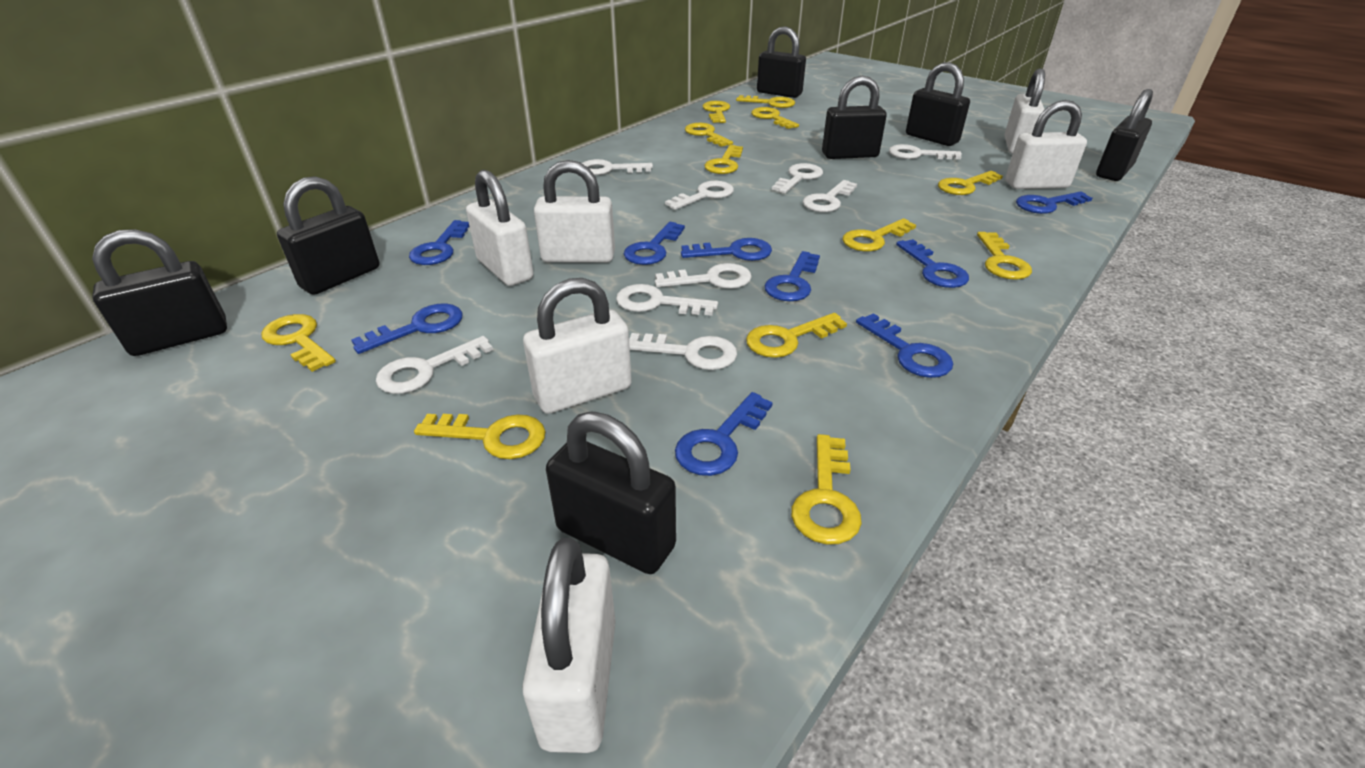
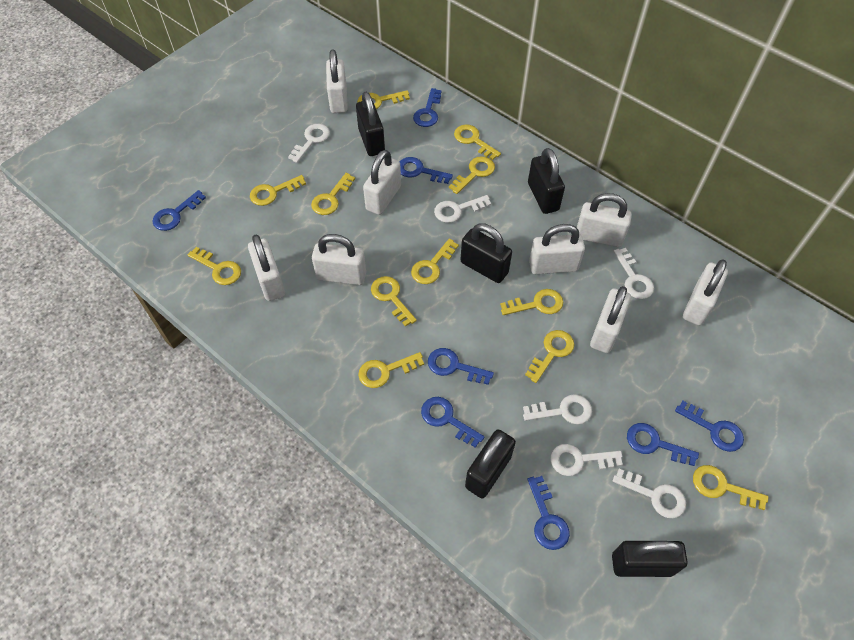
black padlock: 7 -> 5
blue key: 9 -> 8
white key: 9 -> 6
white padlock: 6 -> 8

